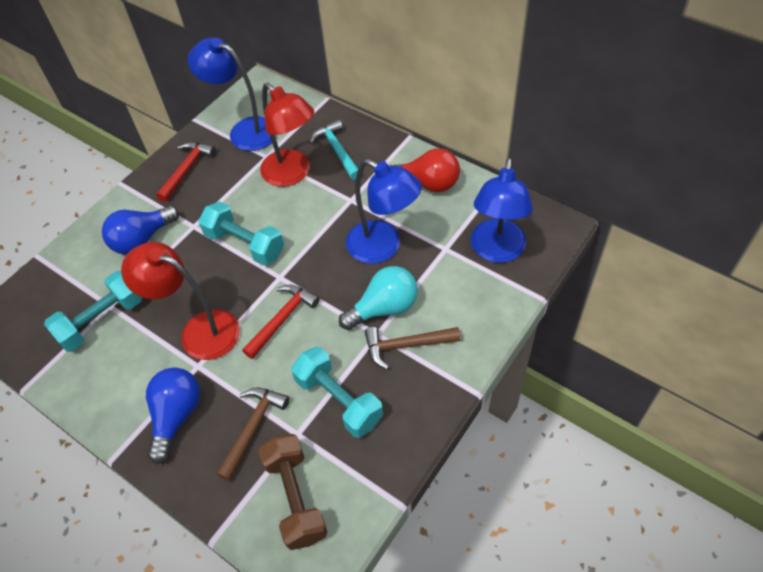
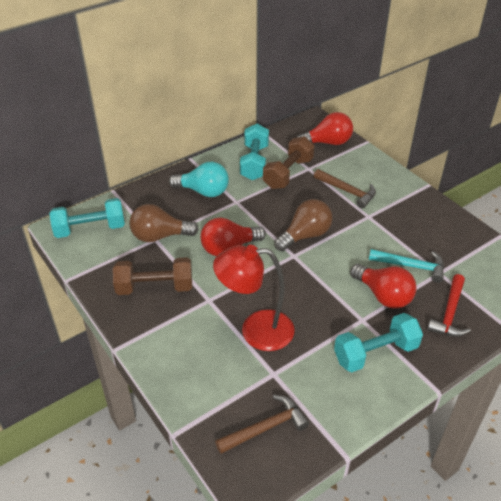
blue lamp: 3 -> 0
blue light bulb: 2 -> 0
brown dumbbell: 1 -> 2
brown light bulb: 0 -> 2
red hammer: 2 -> 1
red lamp: 2 -> 1
red light bulb: 1 -> 3

